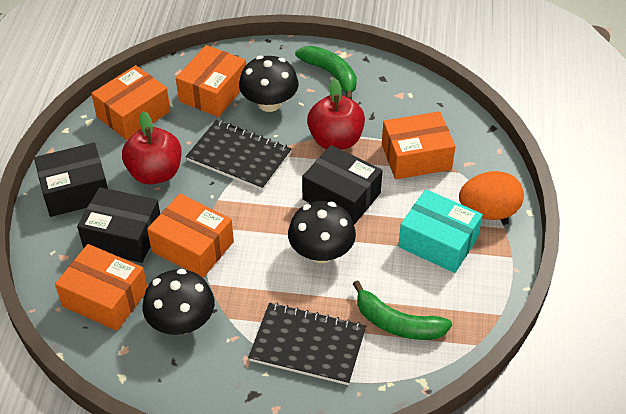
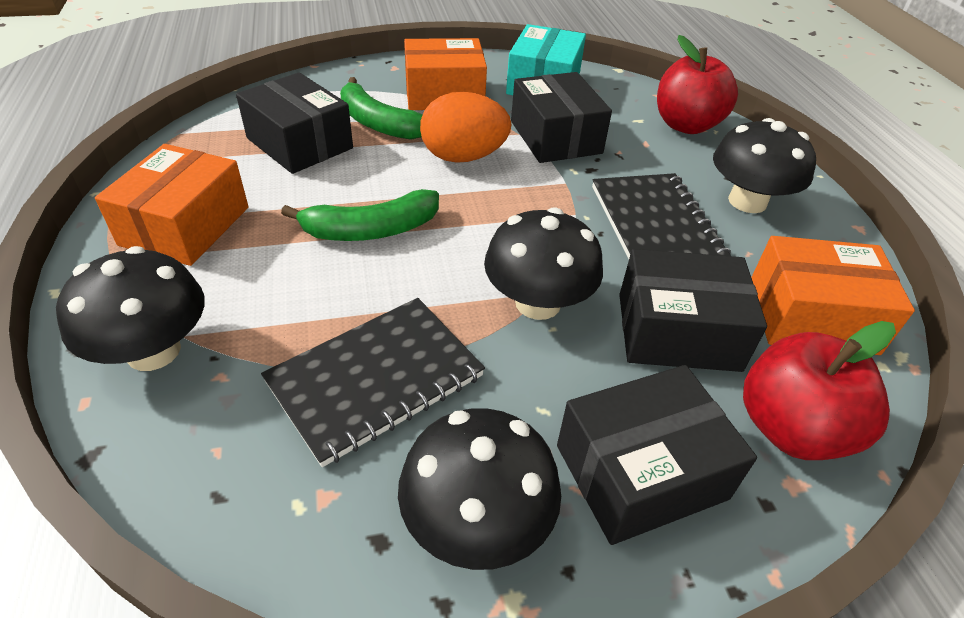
black box: 3 -> 4
black mushroom: 3 -> 4
orange box: 5 -> 3

